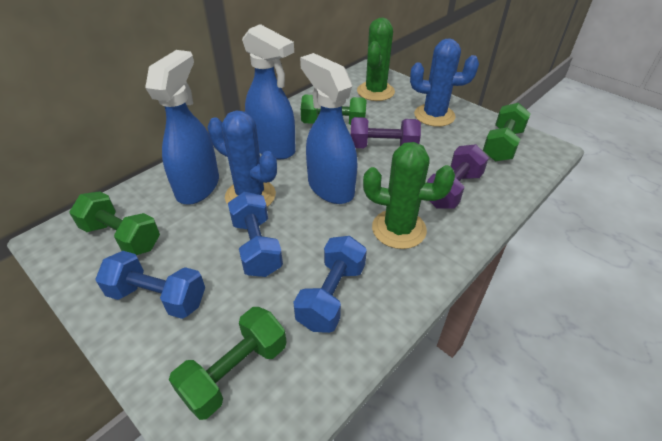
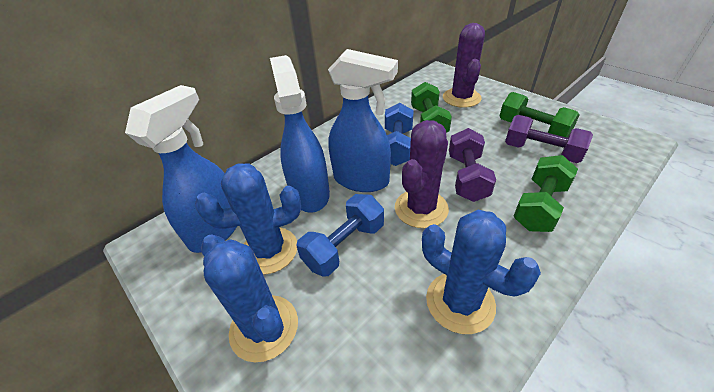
blue cactus: 2 -> 3
blue dumbbell: 3 -> 2
green cactus: 2 -> 0
green dumbbell: 4 -> 3
purple cactus: 0 -> 2

